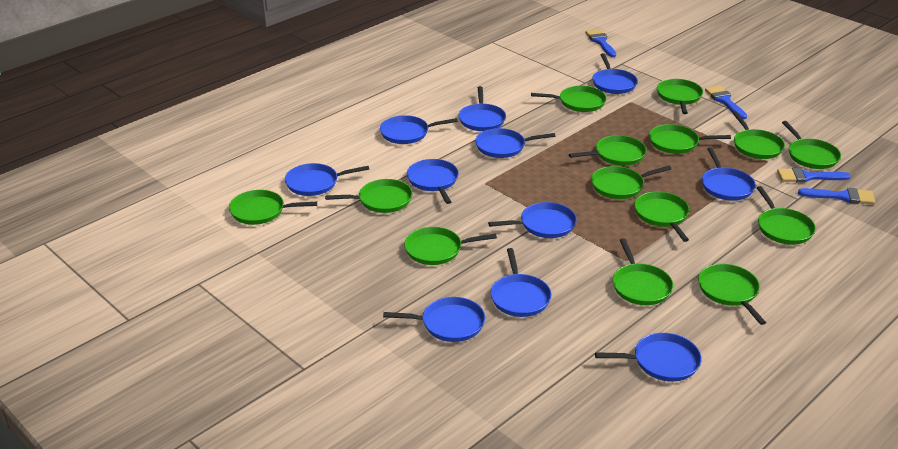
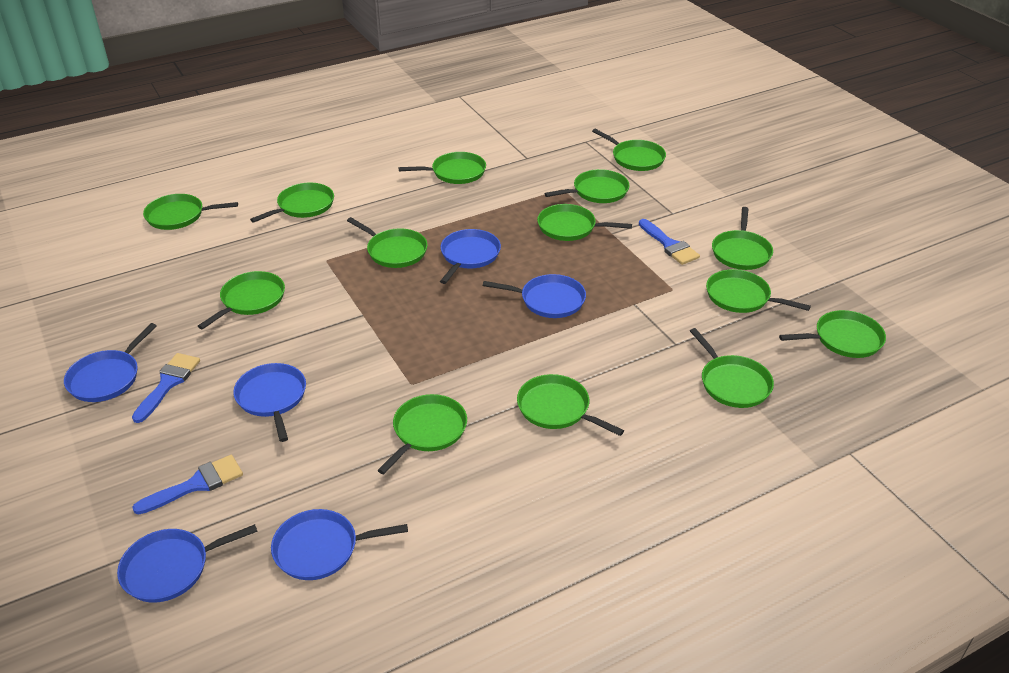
blue brush: 4 -> 3
blue pan: 11 -> 6

